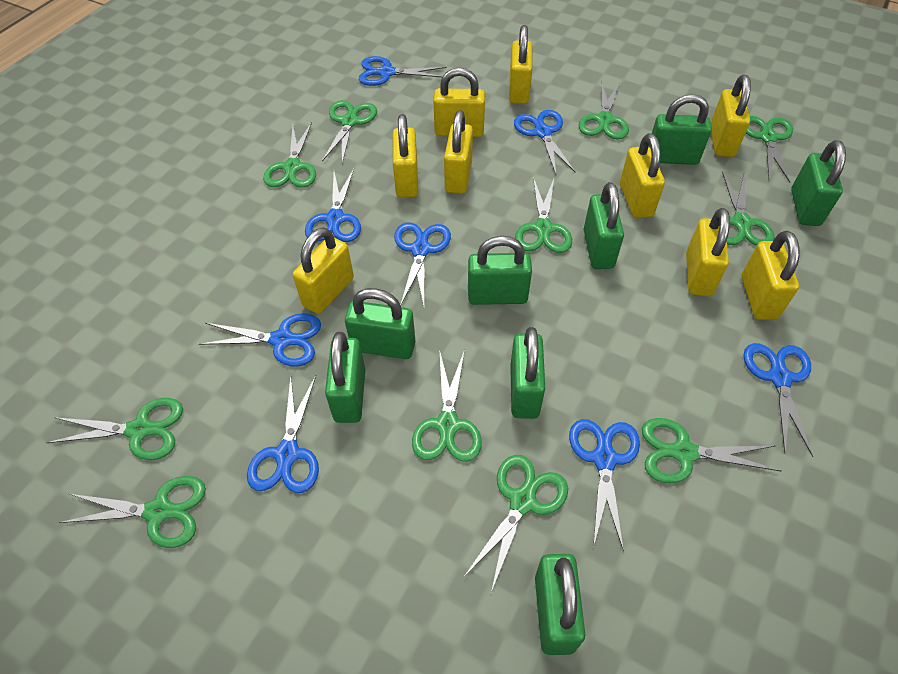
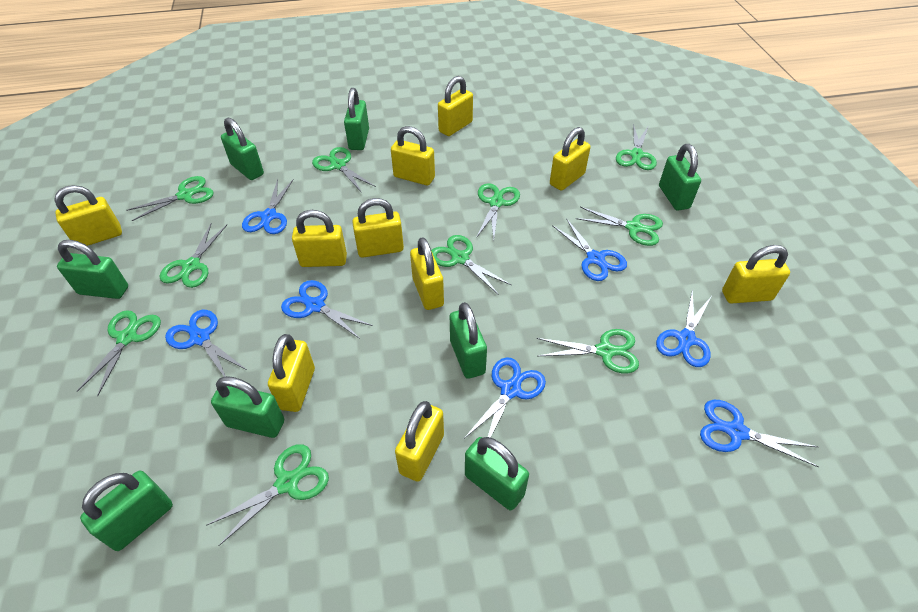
blue scissors: 8 -> 7
green scissors: 11 -> 10
yellow padlock: 9 -> 10

